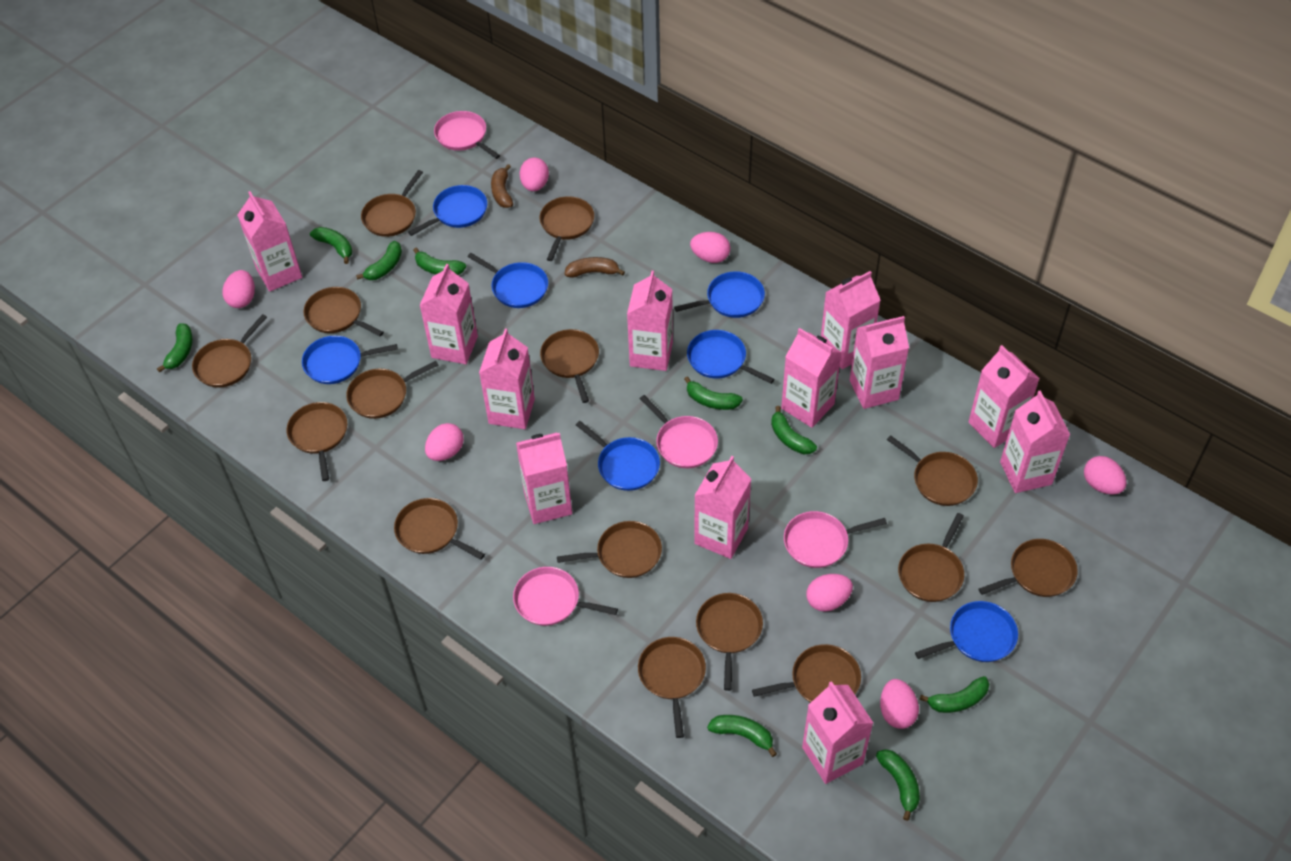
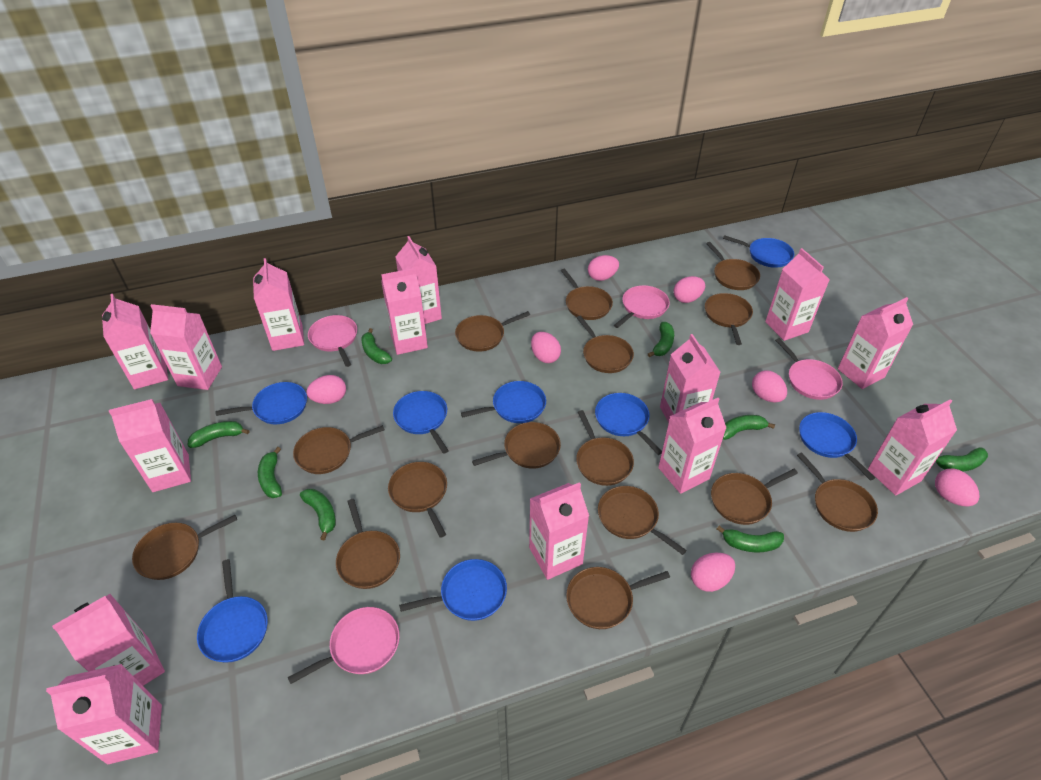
blue pan: 7 -> 8
brown banana: 2 -> 0
green banana: 9 -> 8
pink carton: 12 -> 14

